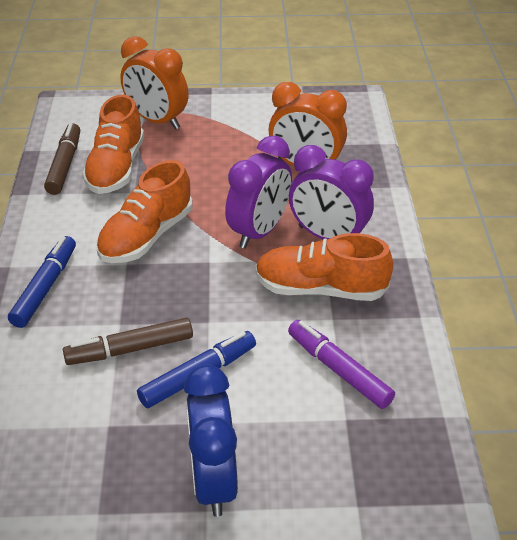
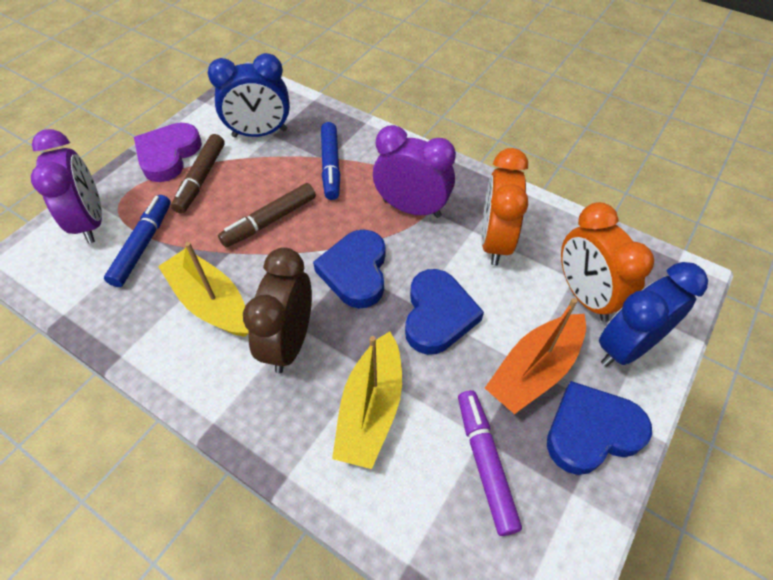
blue clock: 1 -> 2
blue heart: 0 -> 3
brown clock: 0 -> 1
orange boat: 0 -> 1
orange shoe: 3 -> 0
purple heart: 0 -> 1
yellow boat: 0 -> 2

